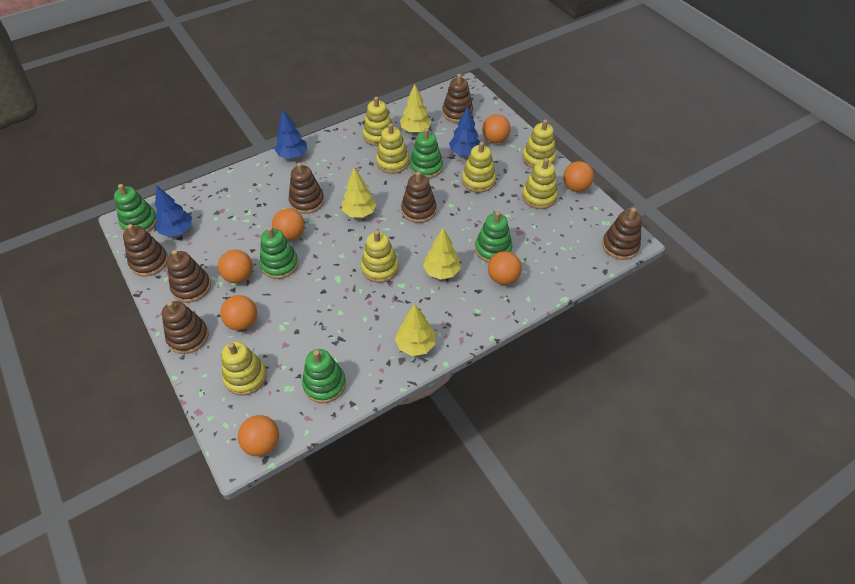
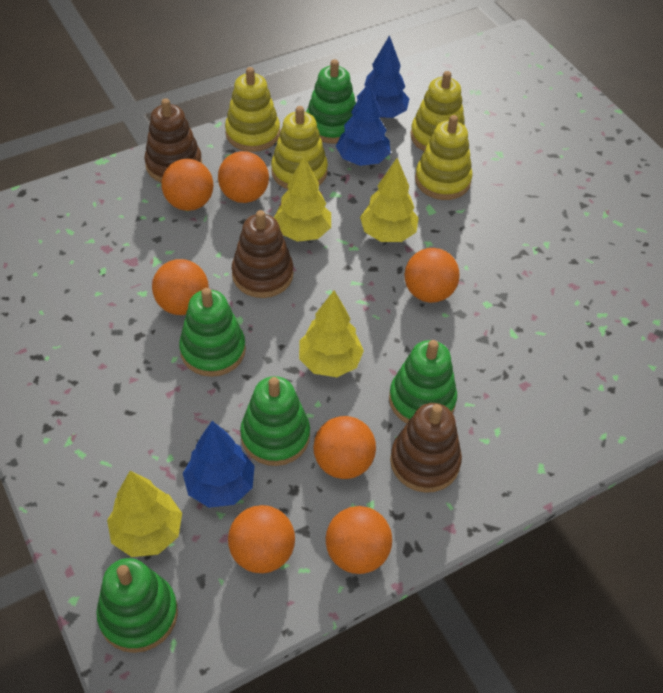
brown stacking toy: 7 -> 3
yellow stacking toy: 7 -> 4

